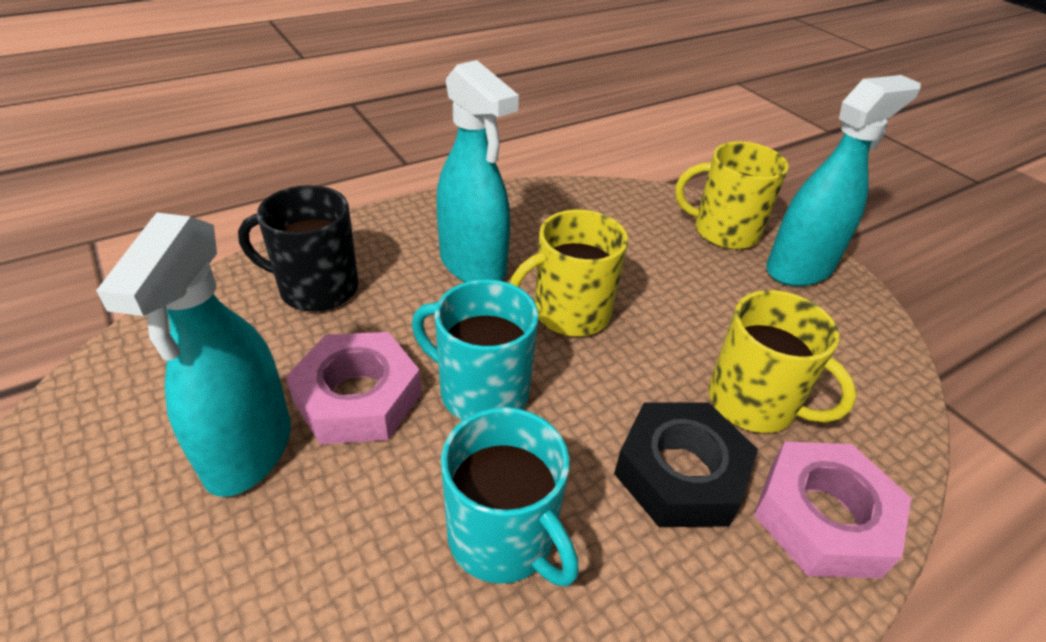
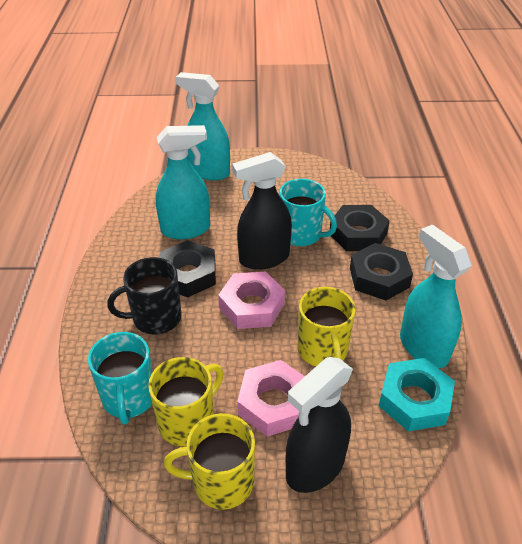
black nut: 1 -> 3
black spray bottle: 0 -> 2
turquoise nut: 0 -> 1

